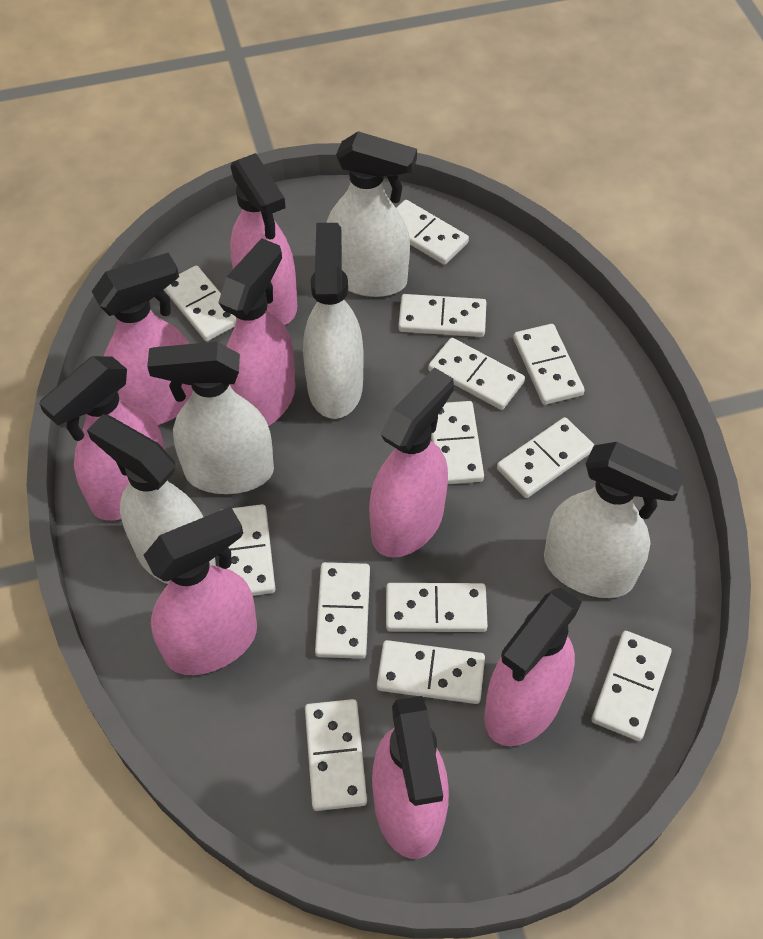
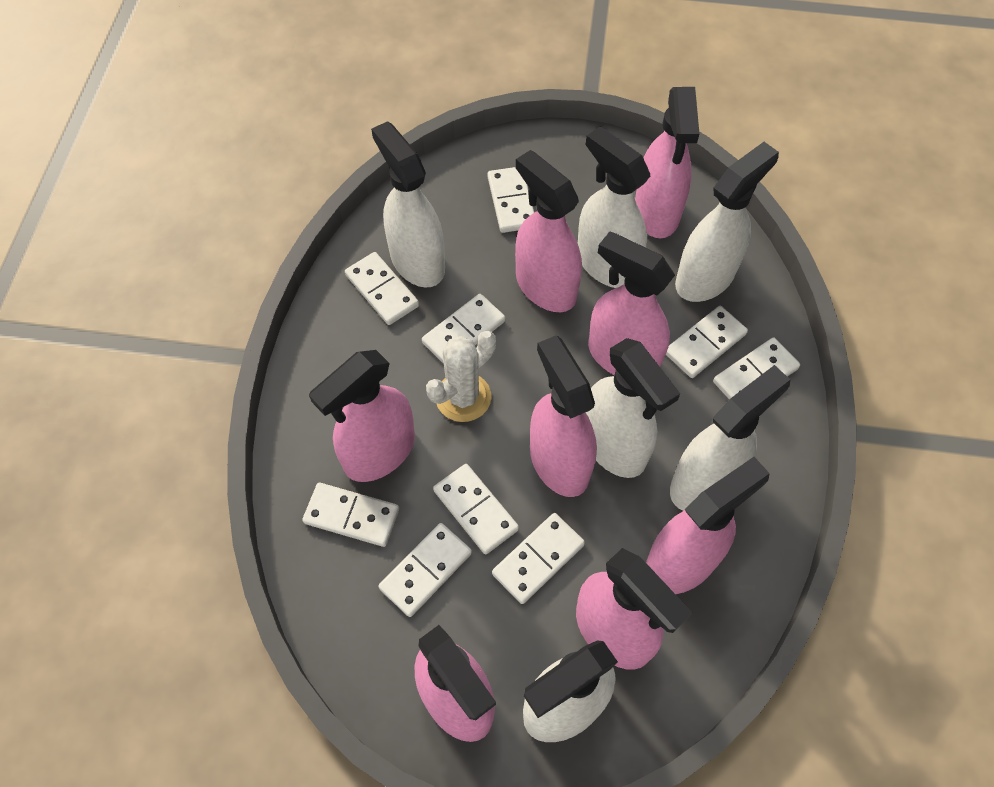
white cactus: 0 -> 1
white domino: 13 -> 9
white spray bottle: 5 -> 6

